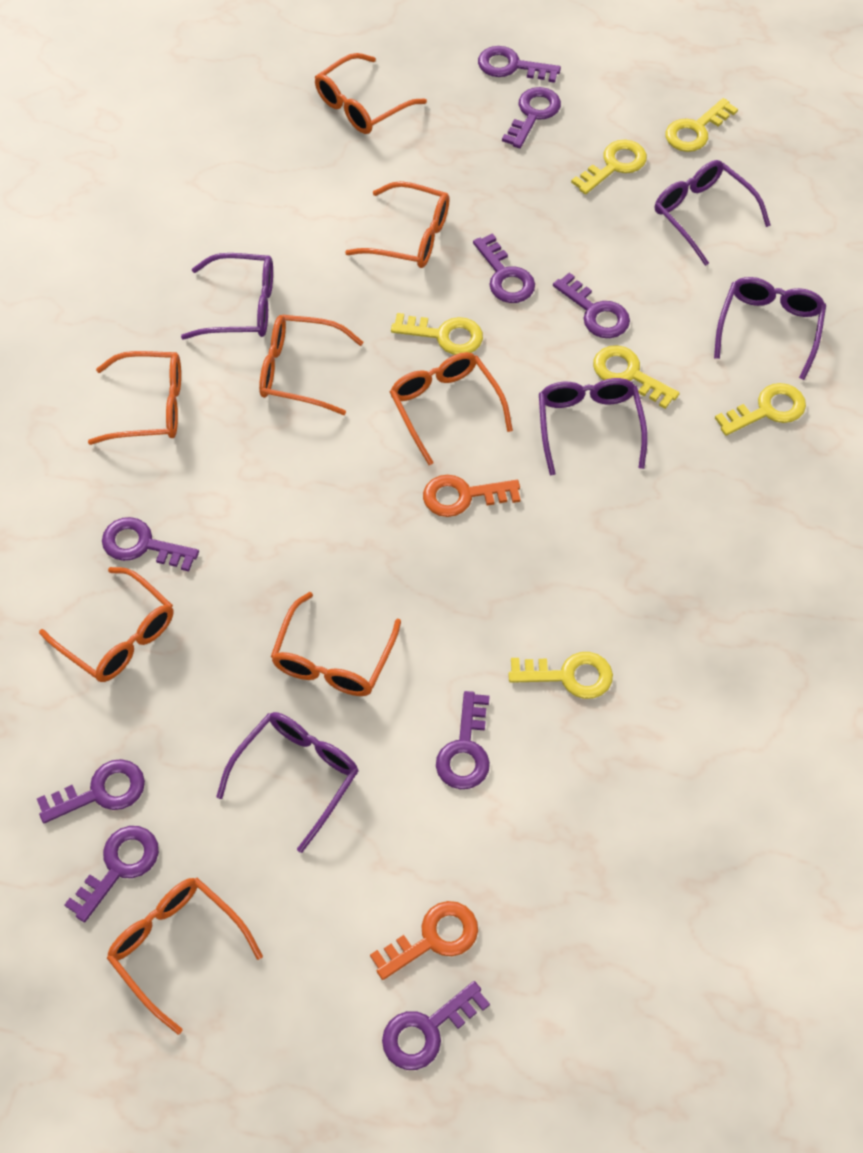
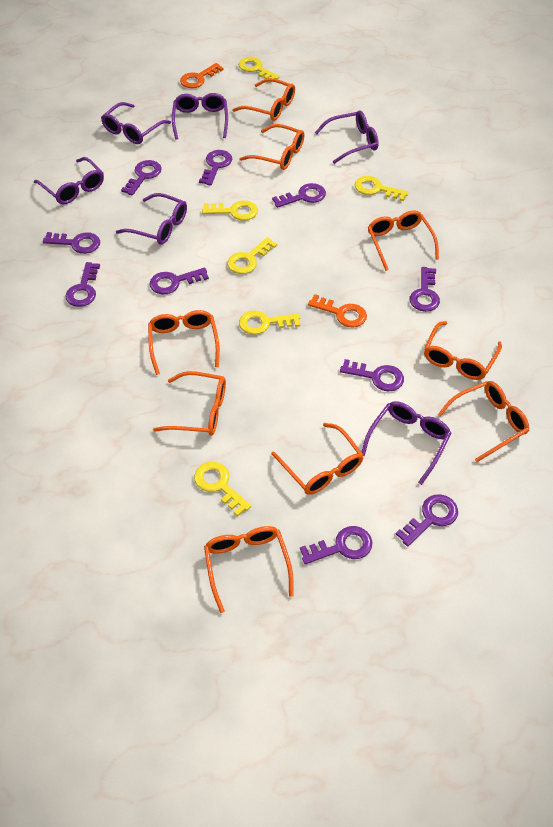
orange glasses: 8 -> 9
purple glasses: 5 -> 6
purple key: 9 -> 10

